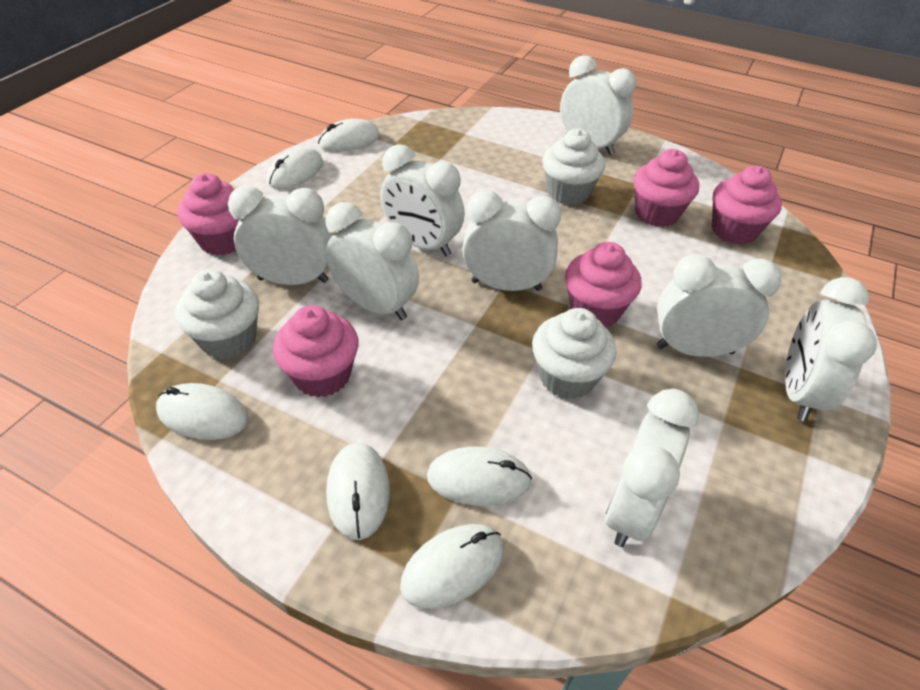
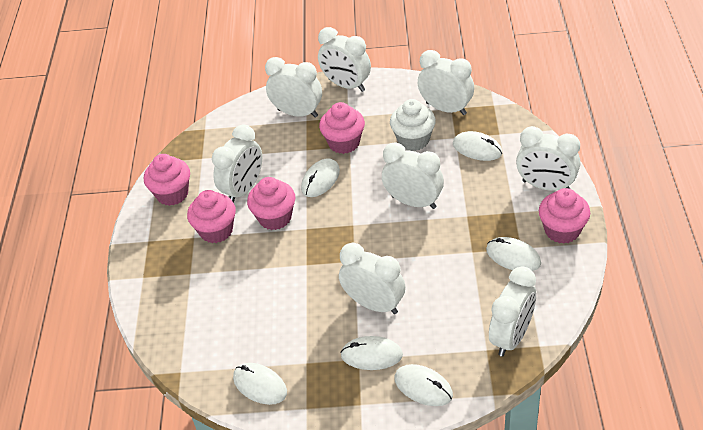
white cupcake: 3 -> 1

